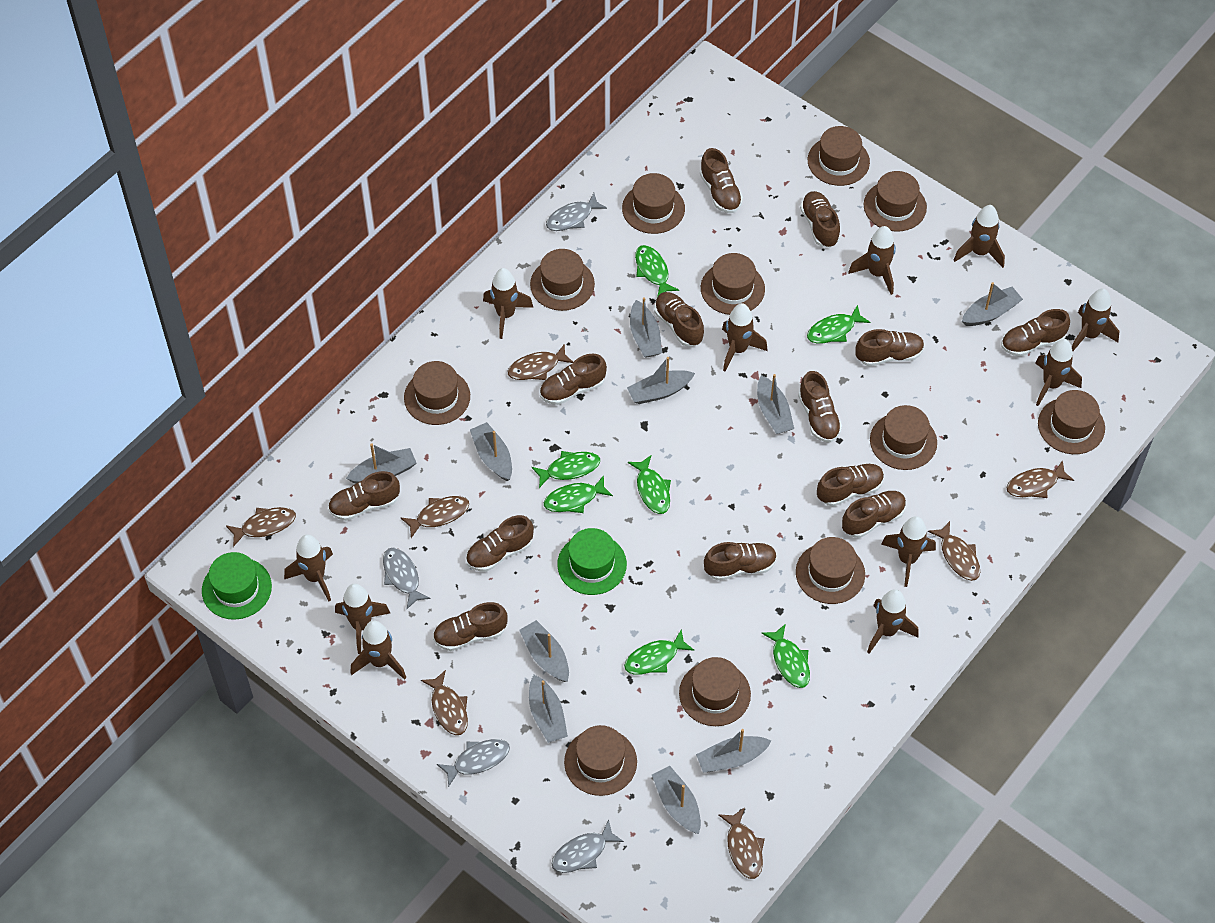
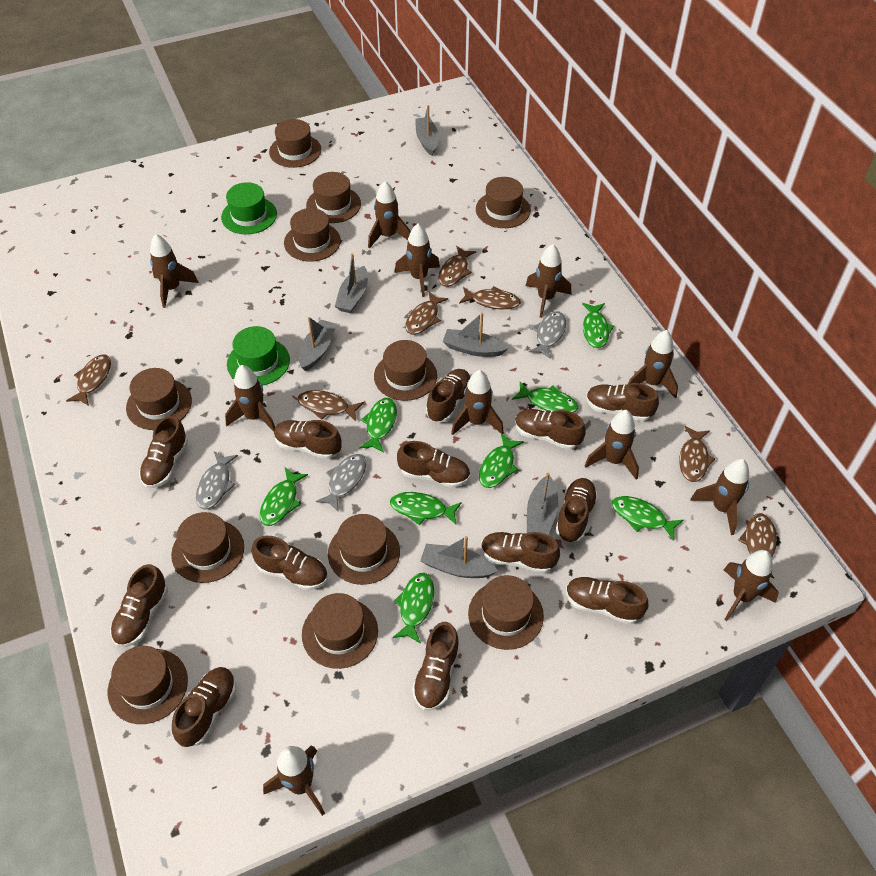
green fish: 7 -> 8
grey boat: 10 -> 6
grey fish: 4 -> 3

